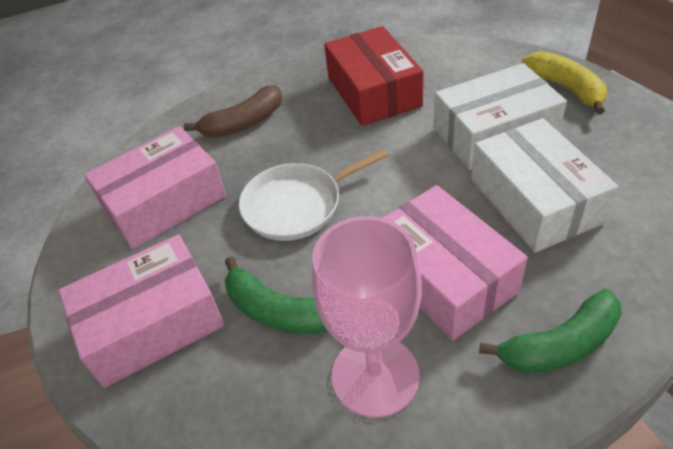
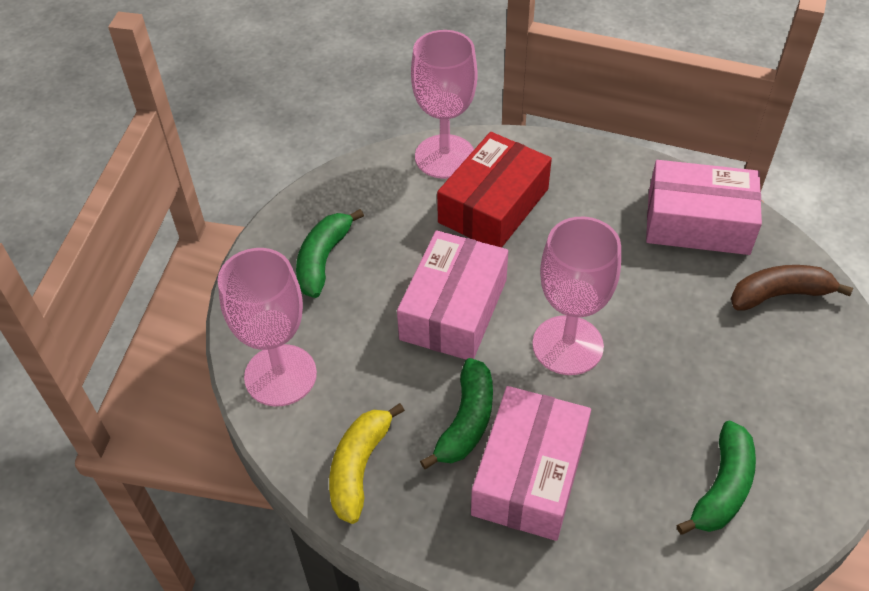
green banana: 2 -> 3
pink goblet: 1 -> 3
white box: 2 -> 0
white pan: 1 -> 0

